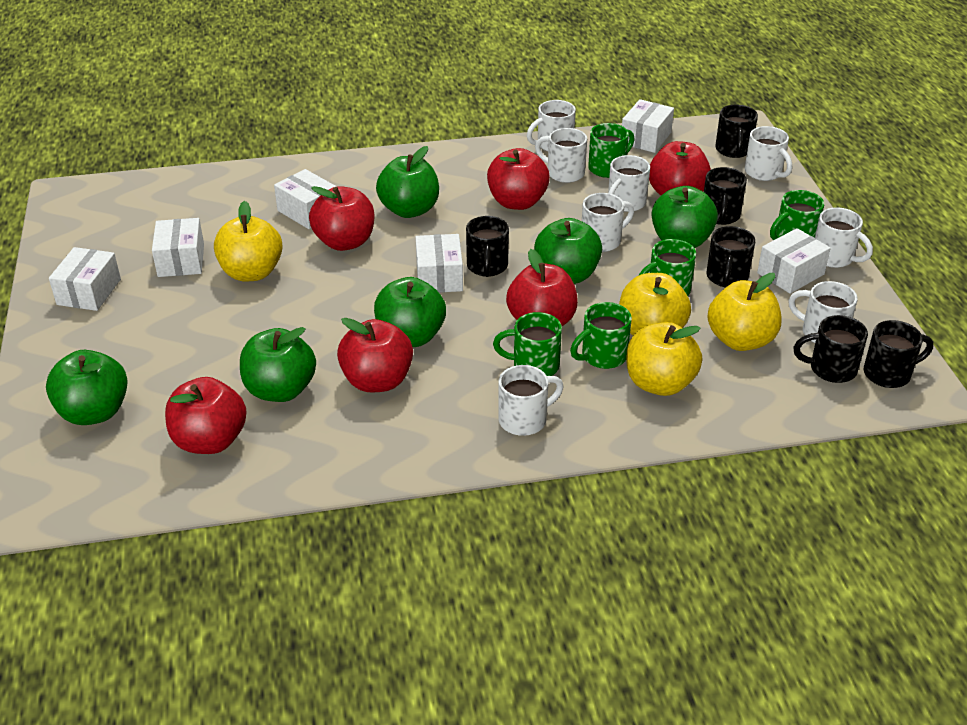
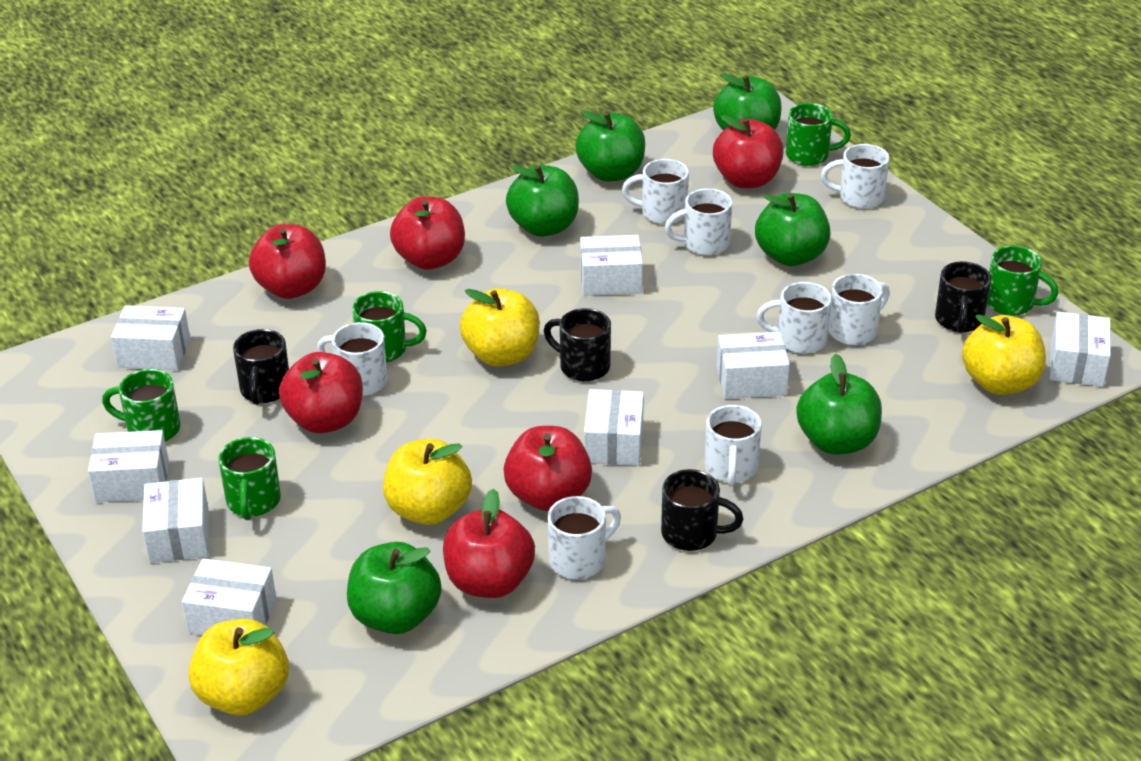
black mug: 6 -> 4
white box: 6 -> 8

